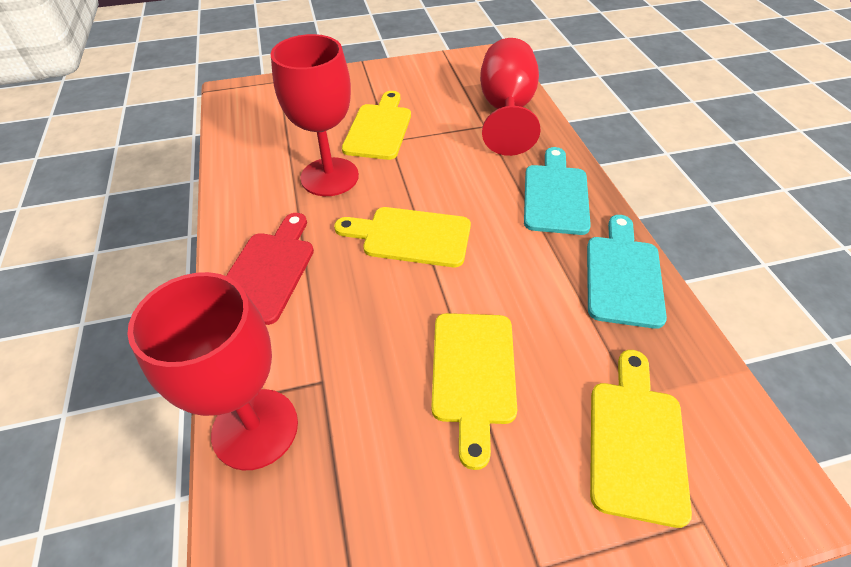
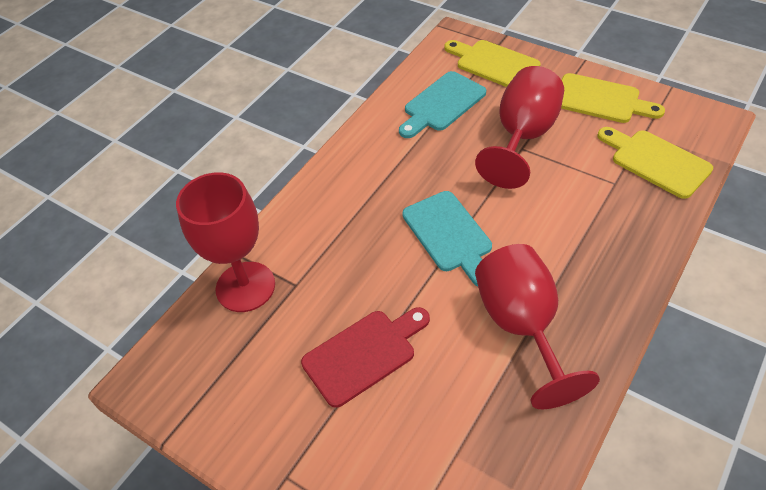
yellow cutting board: 4 -> 3

